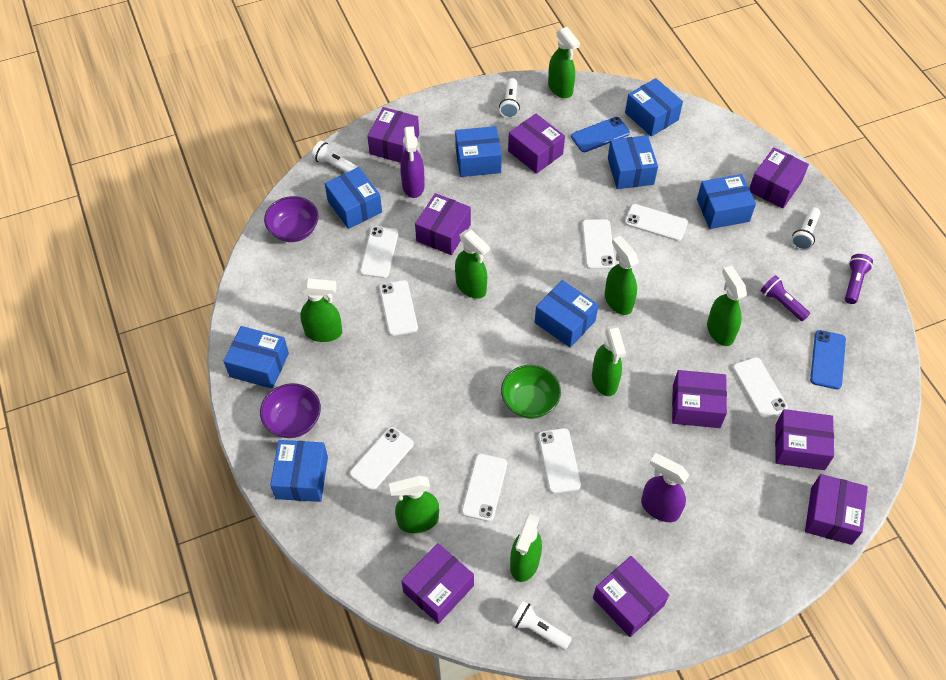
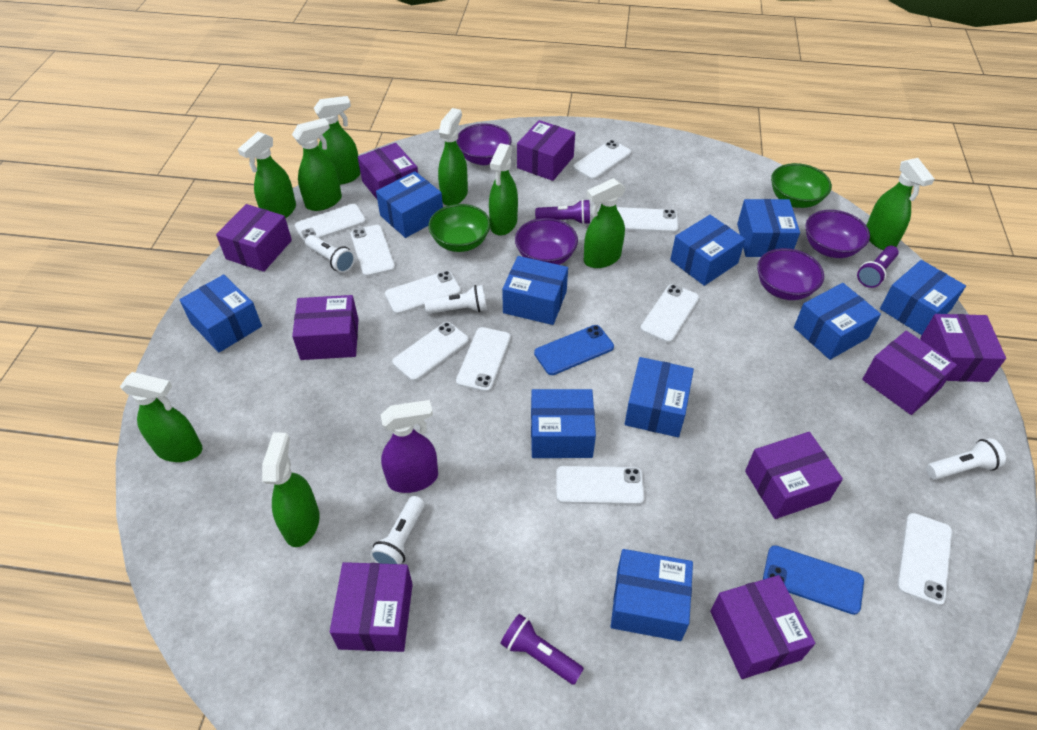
blue box: 8 -> 10
green bowl: 1 -> 2
green spray bottle: 8 -> 9
purple bowl: 2 -> 4
purple flashlight: 2 -> 3
purple spray bottle: 2 -> 1
white phone: 8 -> 10

